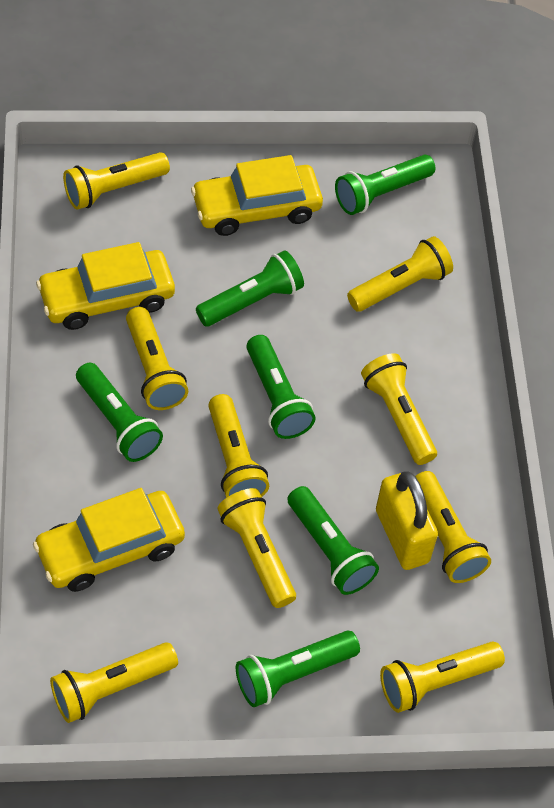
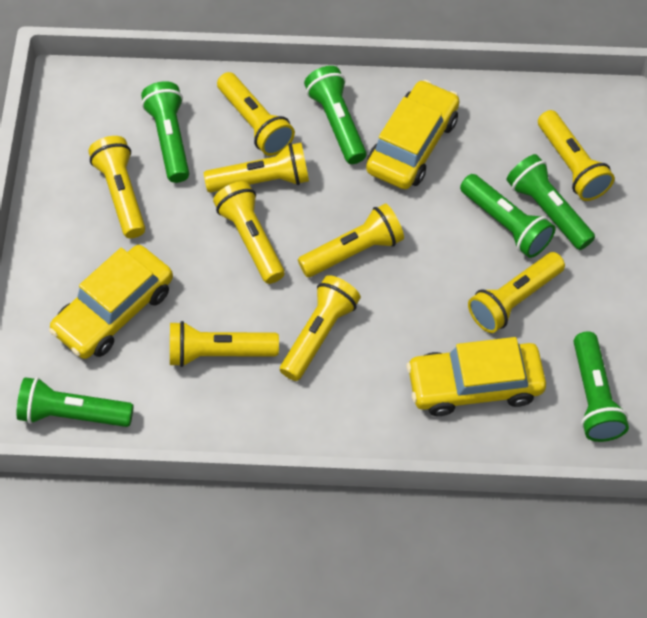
yellow padlock: 1 -> 0

